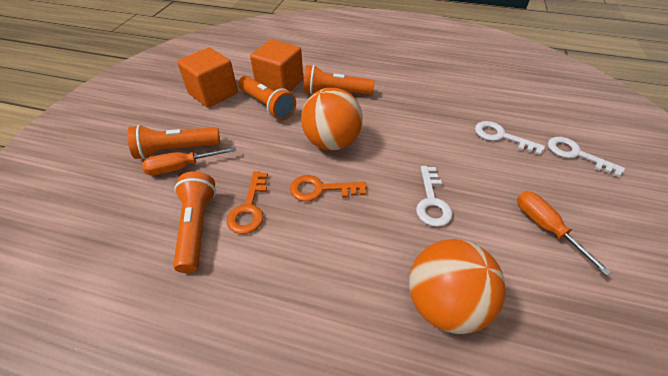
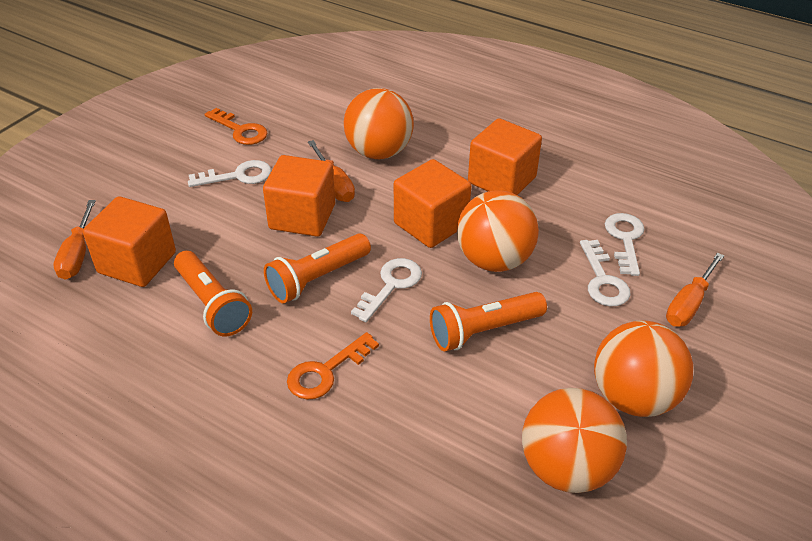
orange ball: 2 -> 4
orange cube: 2 -> 4
orange flashlight: 4 -> 3
orange screwdriver: 2 -> 3
white key: 3 -> 4

